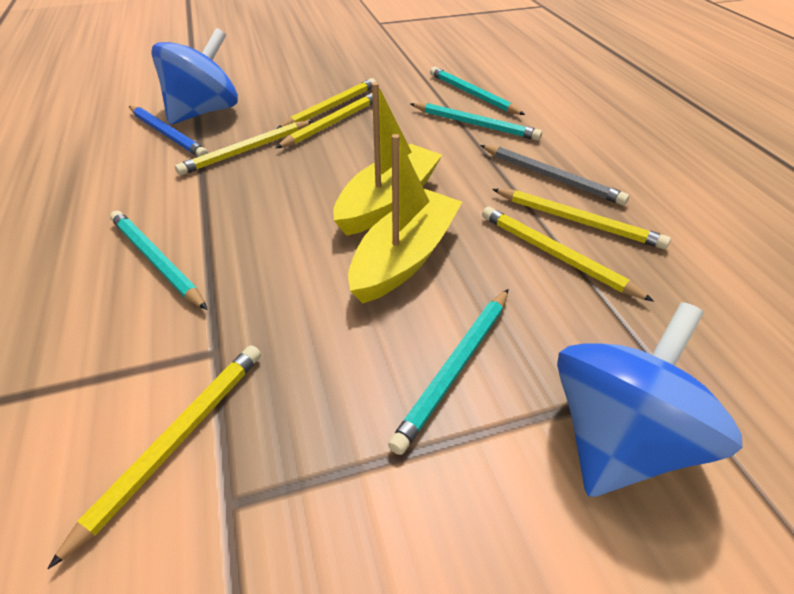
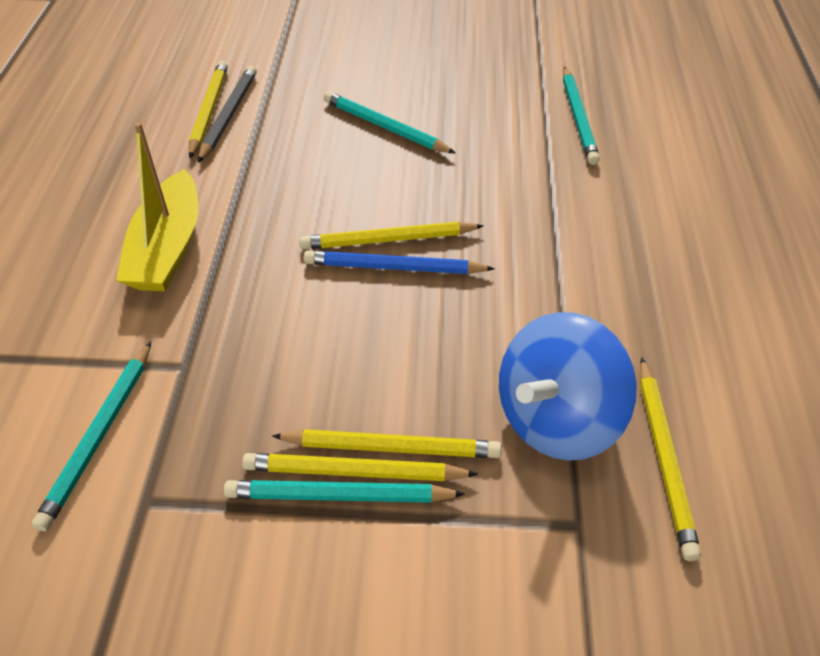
blue spinning top: 2 -> 1
yellow boat: 2 -> 1
yellow pencil: 6 -> 5

